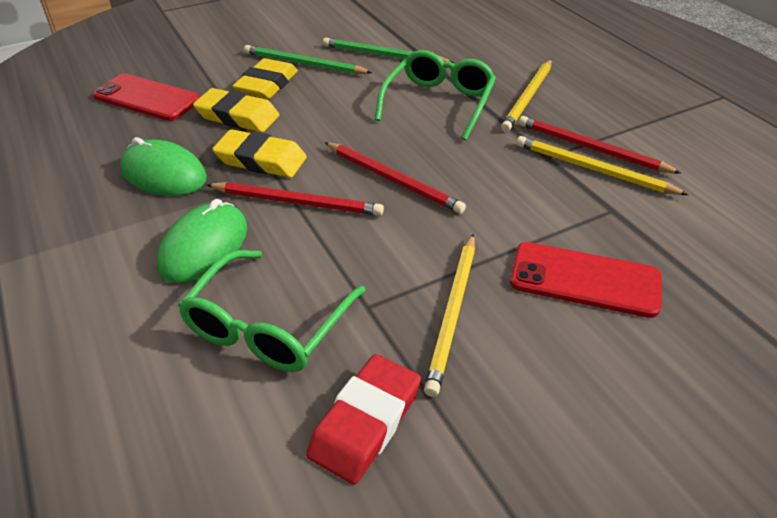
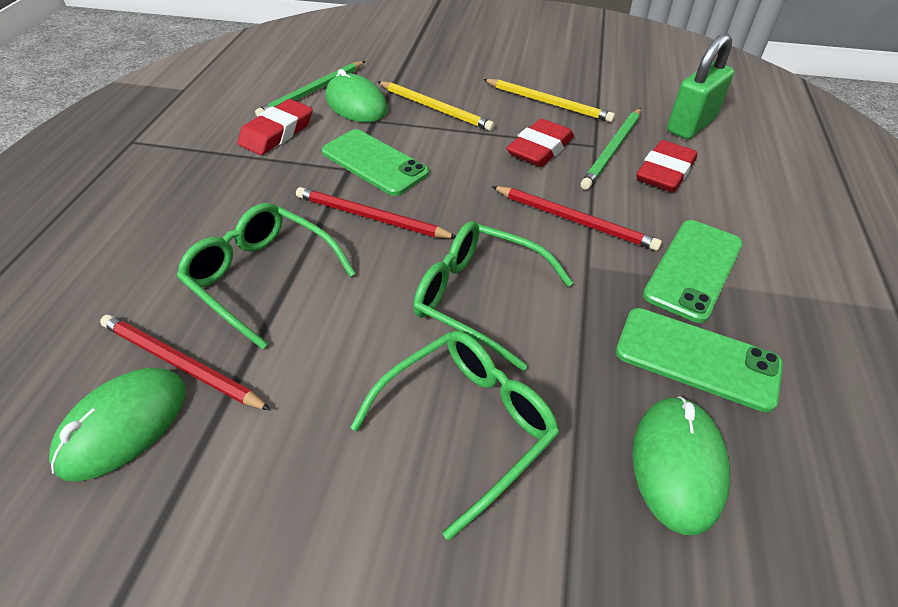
green glasses: 2 -> 3
green mouse: 2 -> 3
green padlock: 0 -> 1
green phone: 0 -> 3
red eraser: 1 -> 3
red phone: 2 -> 0
yellow eraser: 3 -> 0
yellow pencil: 3 -> 2

